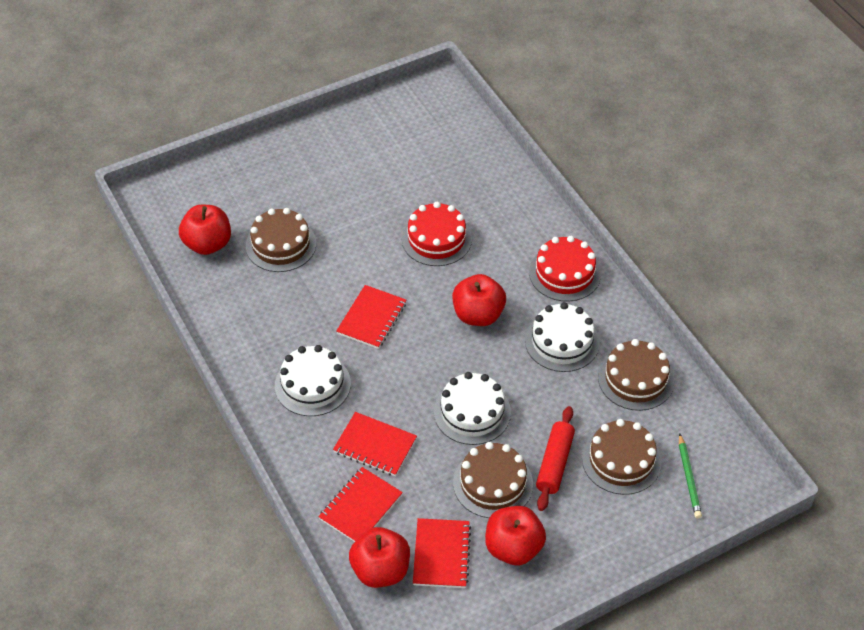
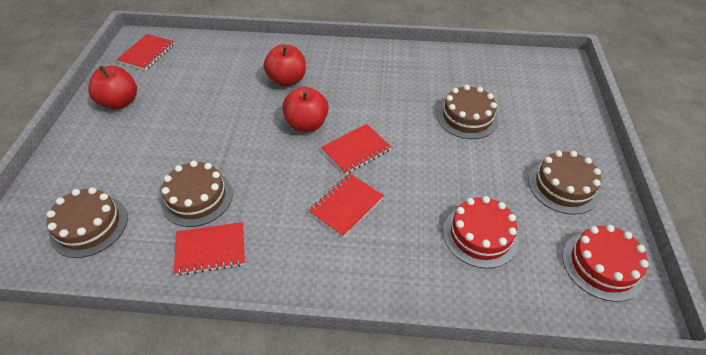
green pencil: 1 -> 0
red apple: 4 -> 3
red rolling pin: 1 -> 0
white cake: 3 -> 0

